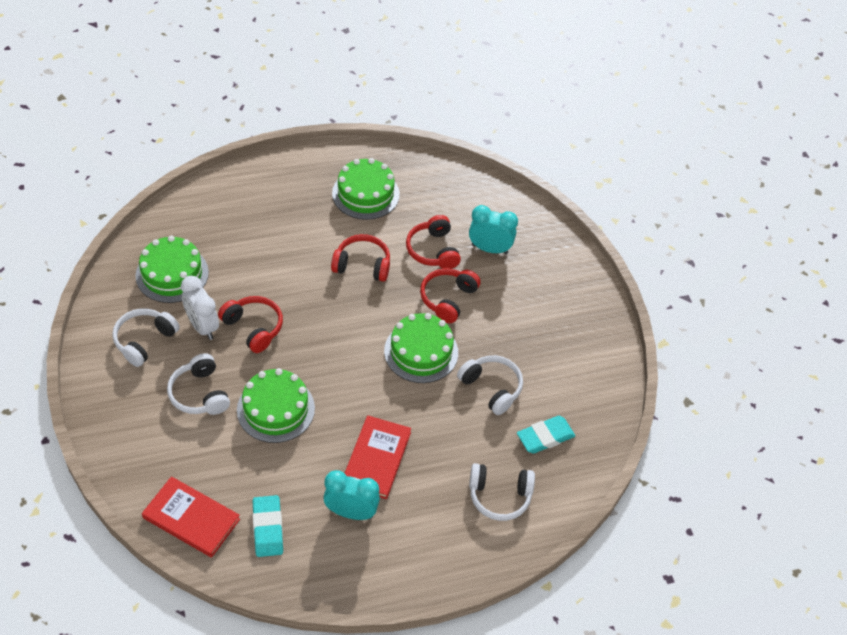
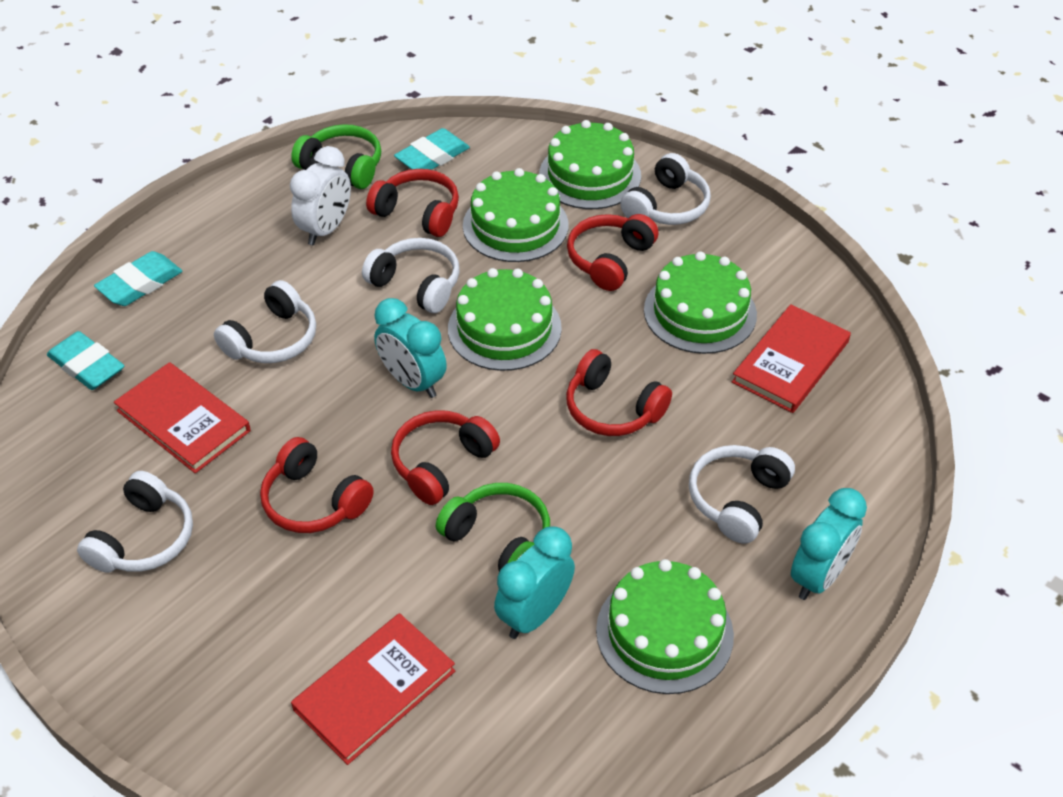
green cake: 4 -> 5
green headphones: 0 -> 2
red book: 2 -> 3
red headphones: 4 -> 5
turquoise clock: 2 -> 3
turquoise eraser: 2 -> 3
white headphones: 4 -> 5

